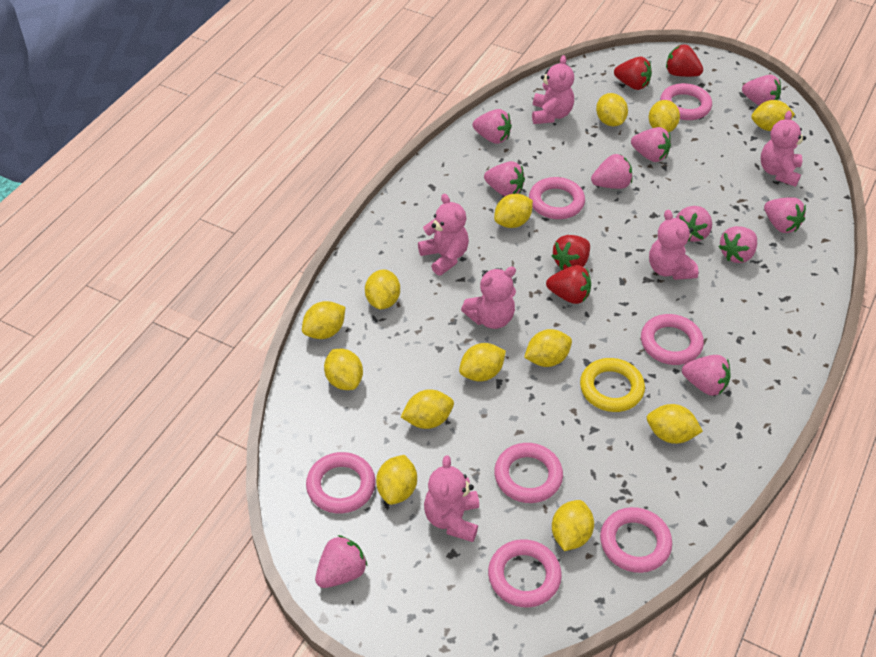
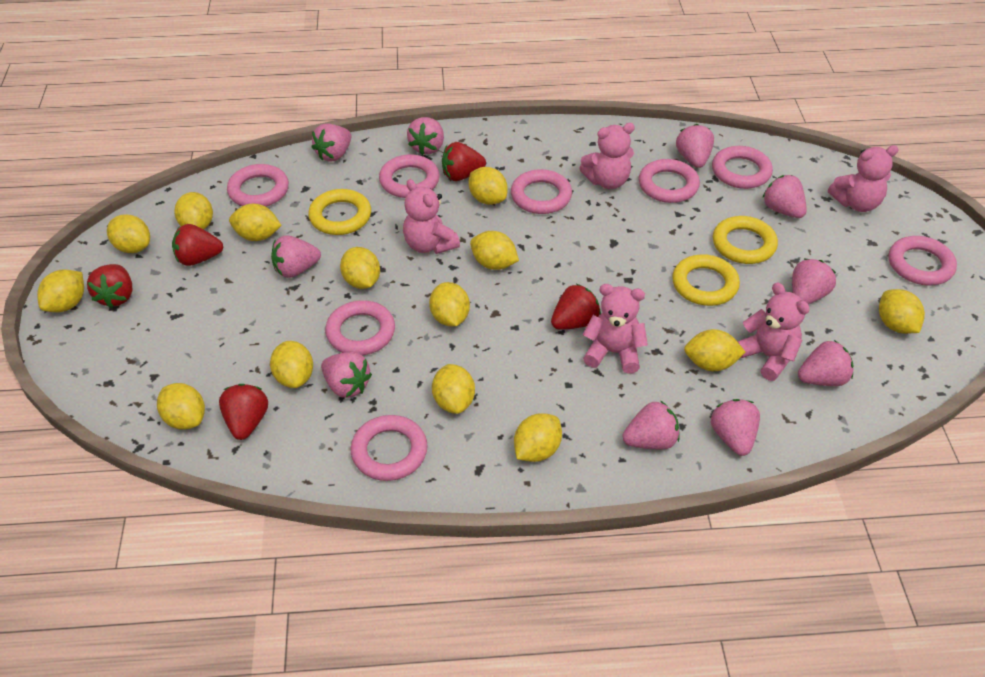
pink ring: 7 -> 8
pink teddy bear: 6 -> 5
red strawberry: 4 -> 5
yellow lemon: 13 -> 14
yellow ring: 1 -> 3

